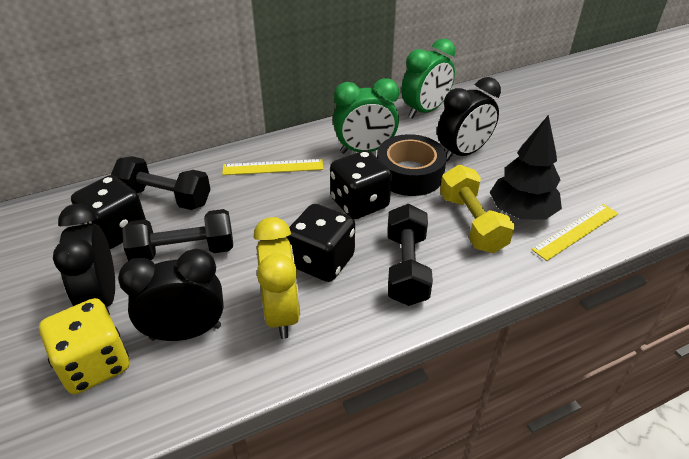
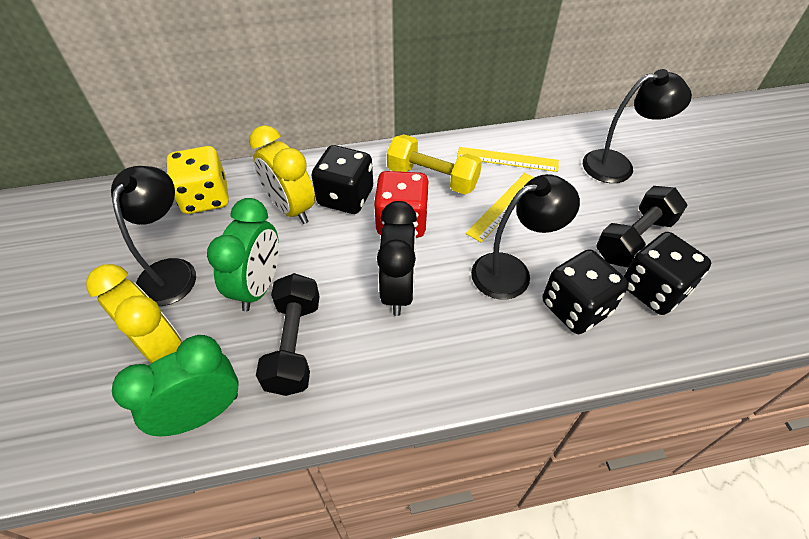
black clock: 3 -> 1
black dumbbell: 3 -> 2
black lamp: 0 -> 3
black tape: 1 -> 0
black tree: 1 -> 0
red dice: 0 -> 1
yellow clock: 1 -> 2

